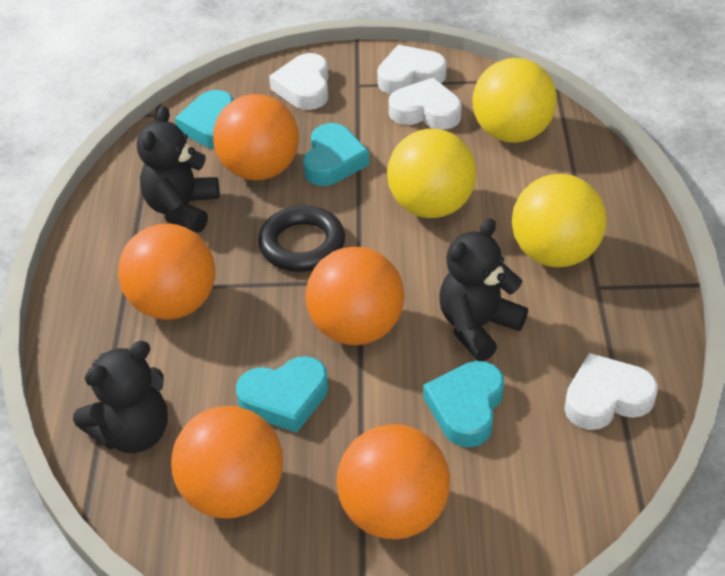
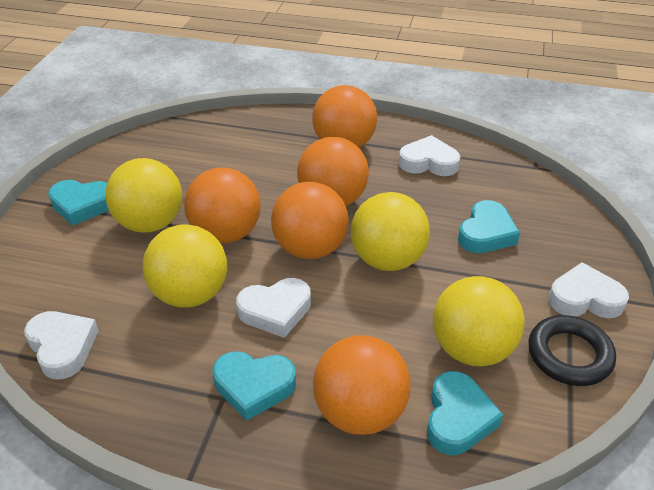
black teddy bear: 3 -> 0
yellow ball: 3 -> 4

